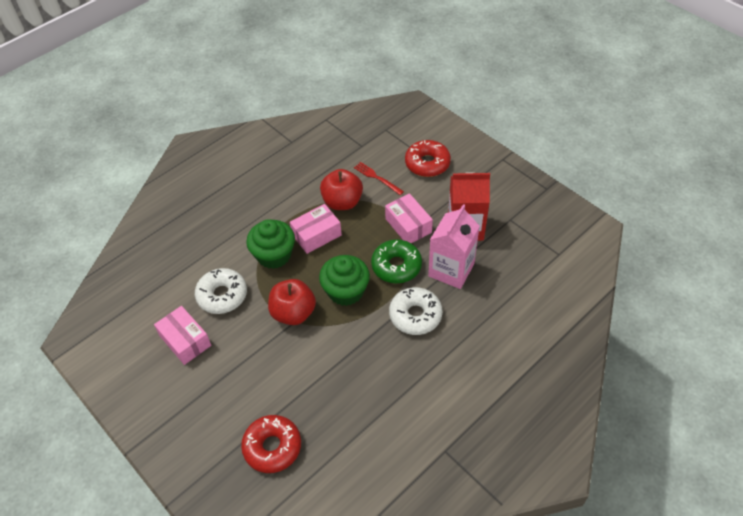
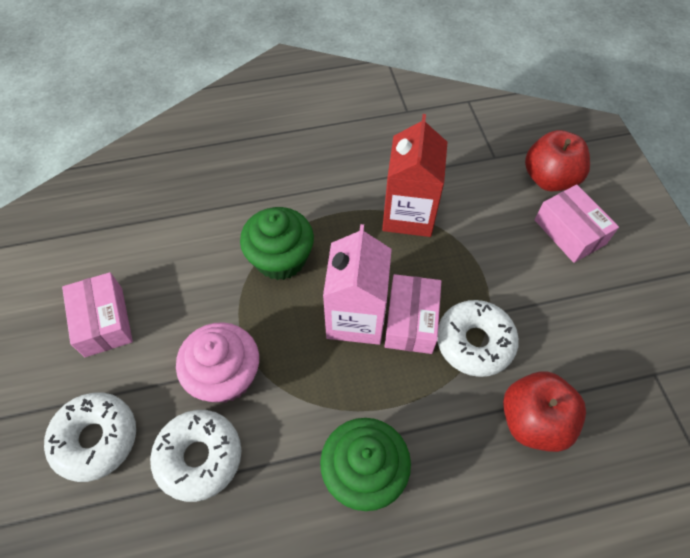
green donut: 1 -> 0
pink cupcake: 0 -> 1
red donut: 2 -> 0
red fork: 1 -> 0
white donut: 2 -> 3

